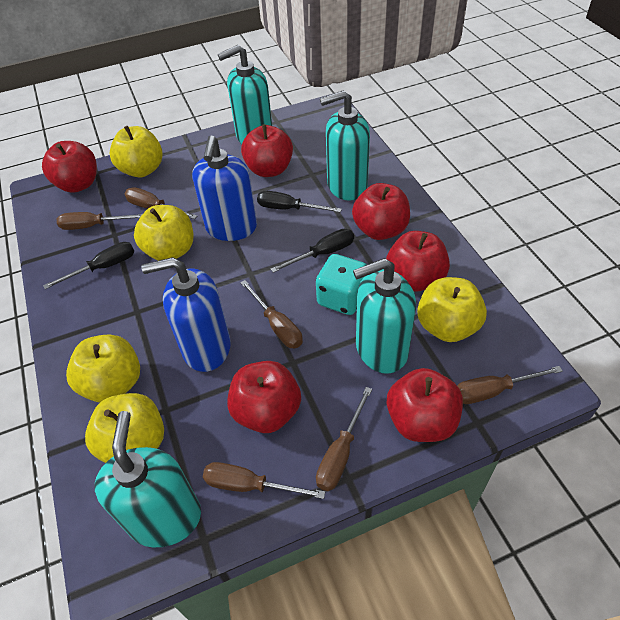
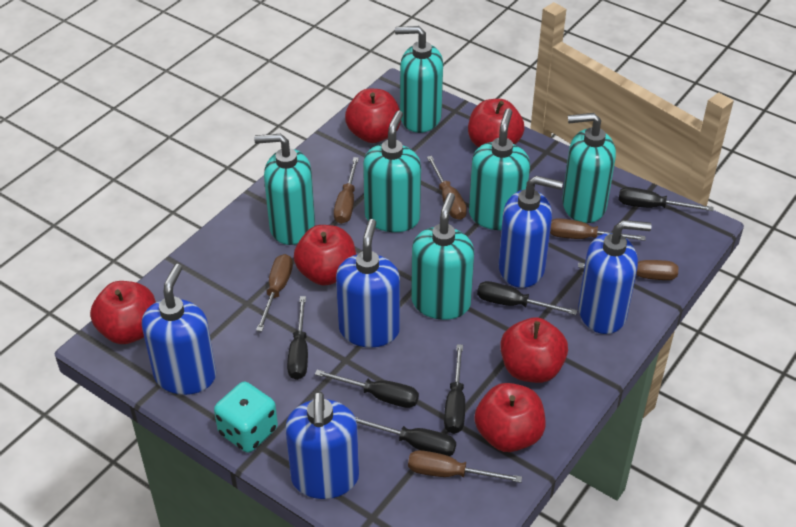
black screwdriver: 3 -> 6
blue soap dispenser: 2 -> 5
turquoise soap dispenser: 4 -> 6
yellow apple: 5 -> 0

